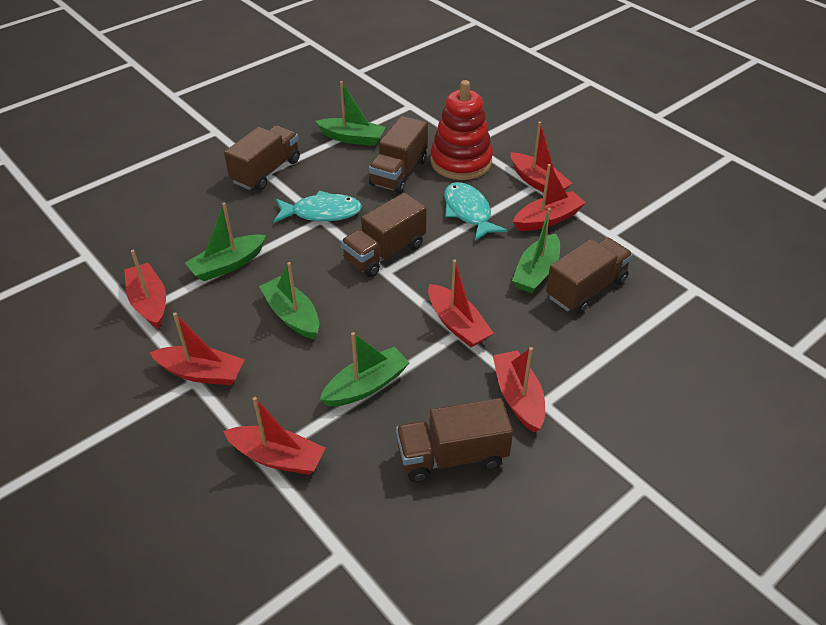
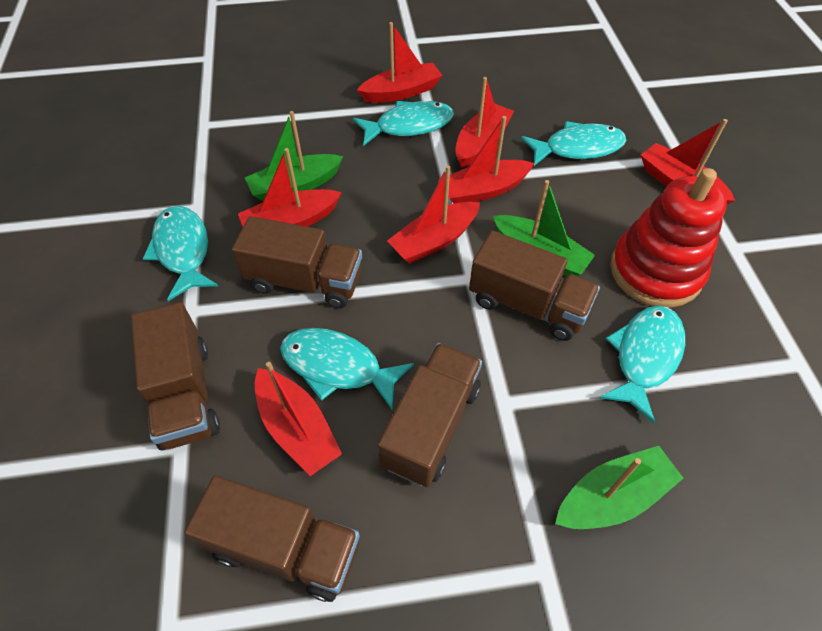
green boat: 5 -> 3
turquoise fish: 2 -> 5

